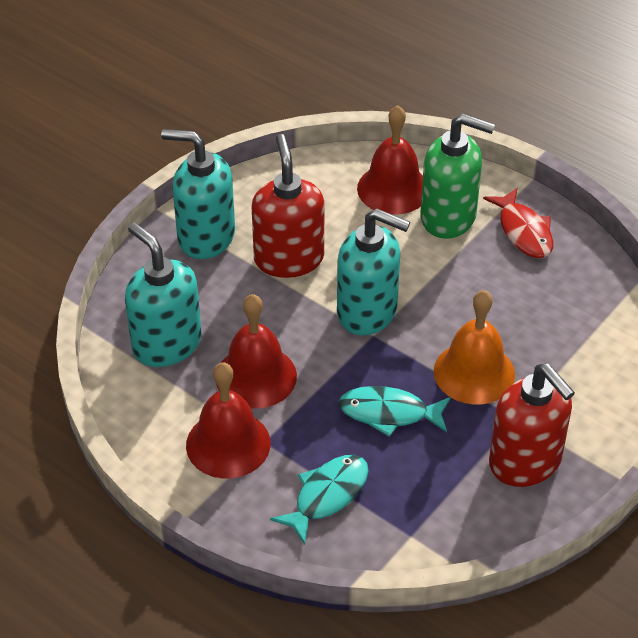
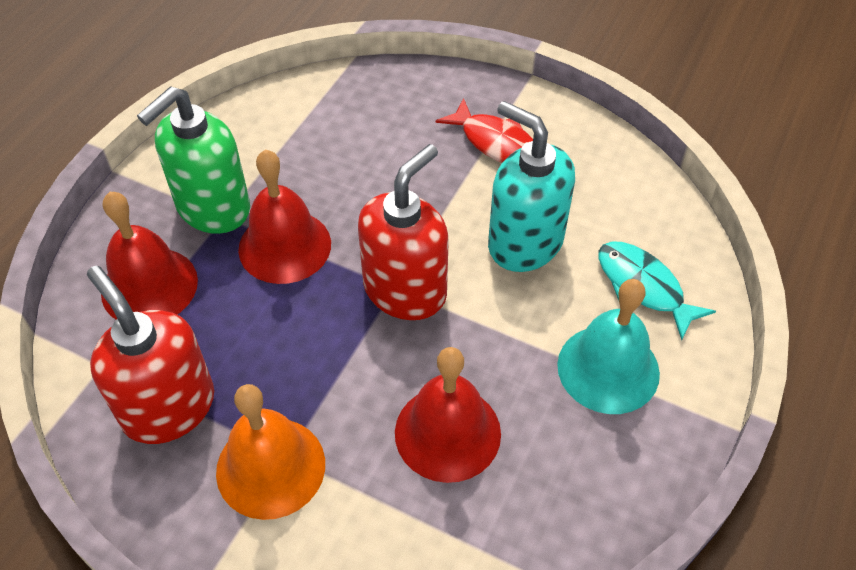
turquoise bell: 0 -> 1
turquoise fish: 2 -> 1
turquoise soap dispenser: 3 -> 1

